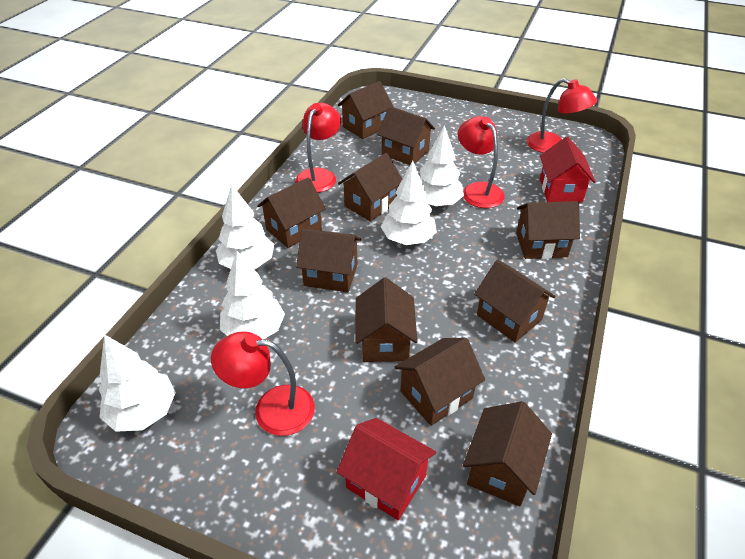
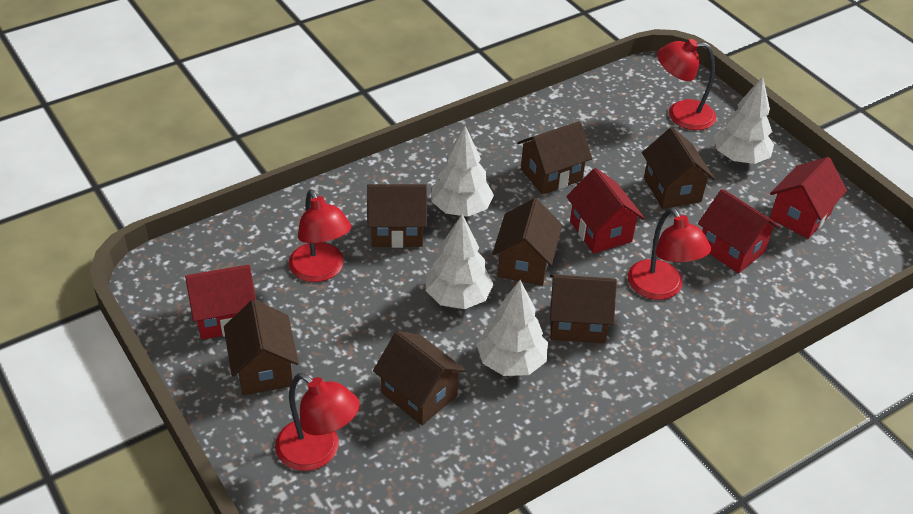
brown house: 10 -> 7
red house: 2 -> 4
white tree: 5 -> 4

